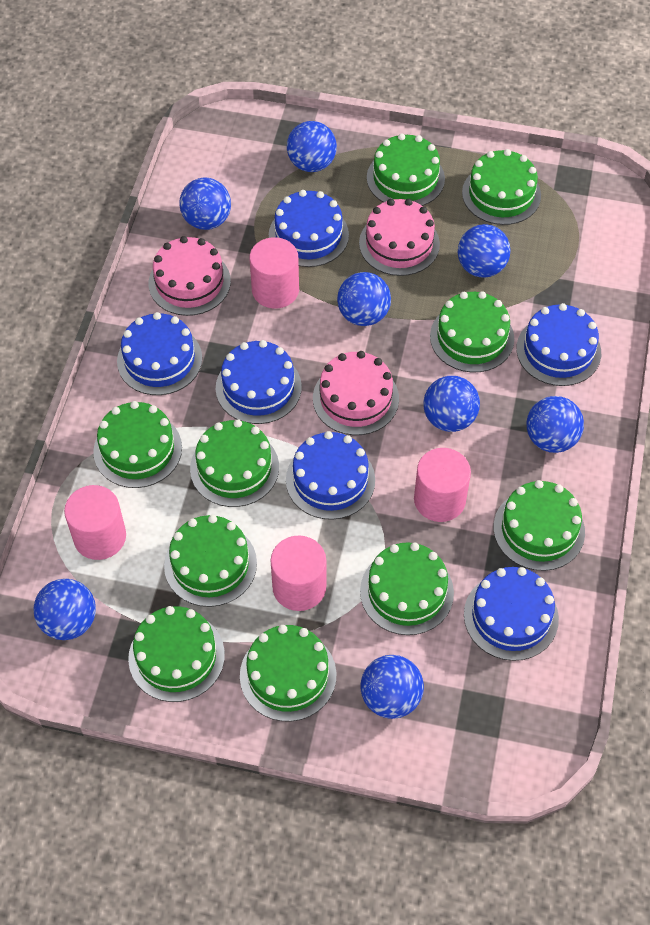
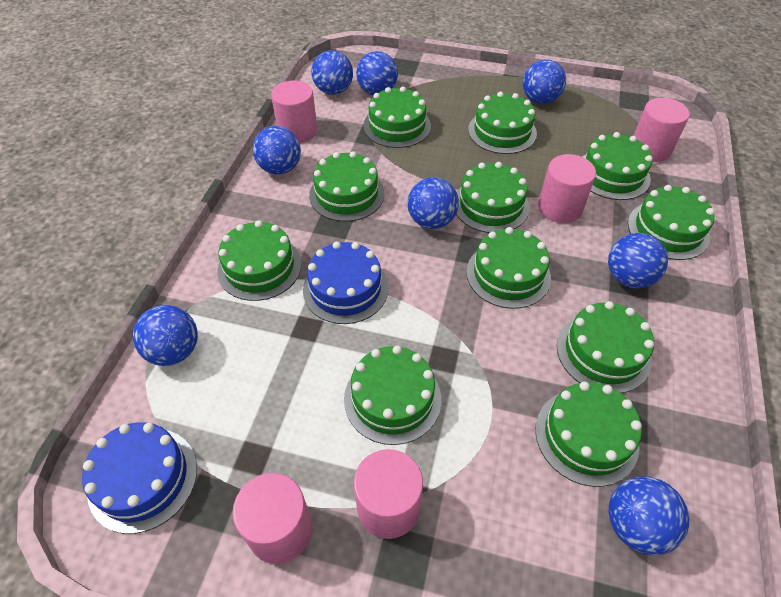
blue cake: 6 -> 2
green cake: 10 -> 11
pink cake: 3 -> 0
pink cylinder: 4 -> 5

